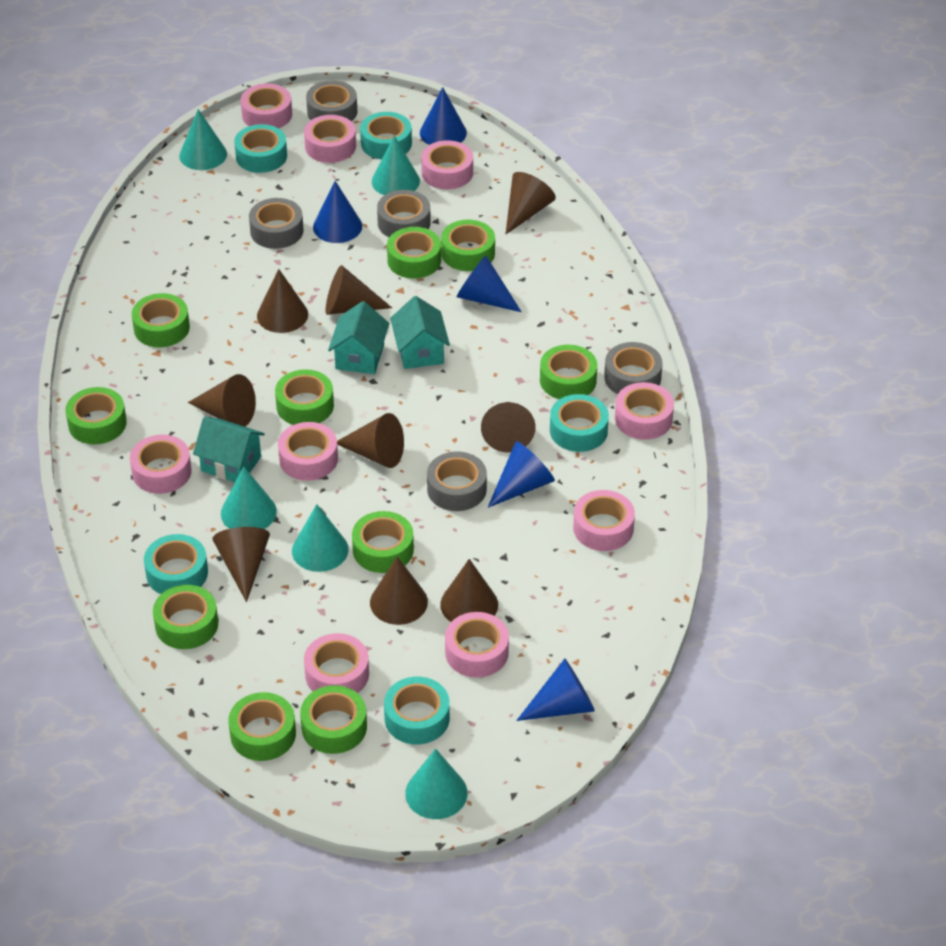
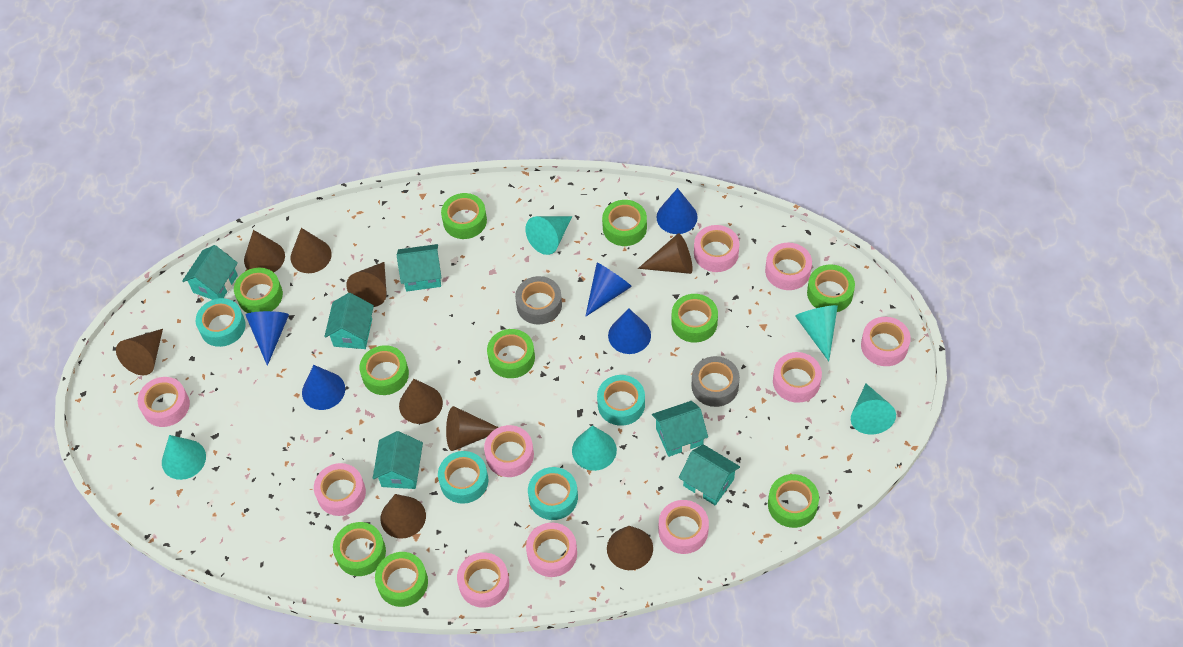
grey tape: 5 -> 2
pink tape: 9 -> 10
turquoise house: 3 -> 6
turquoise tape: 5 -> 4

